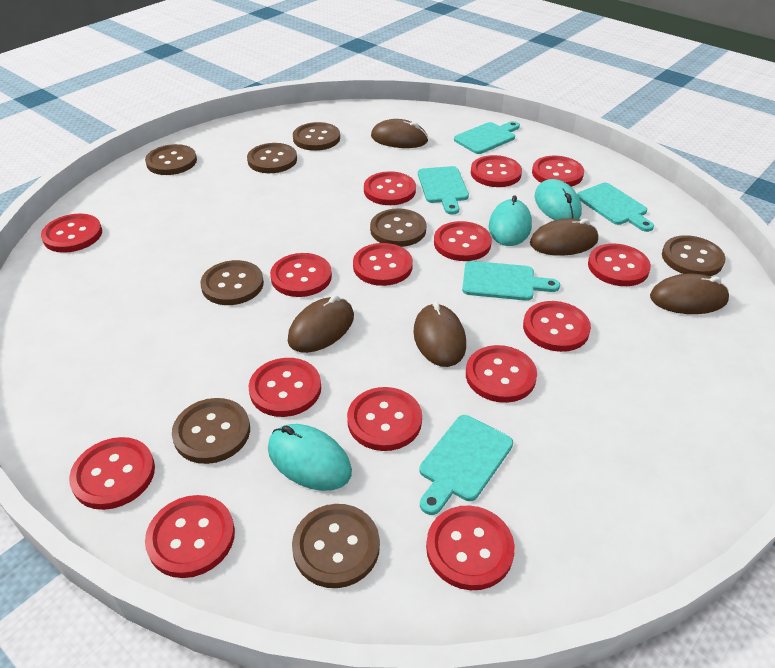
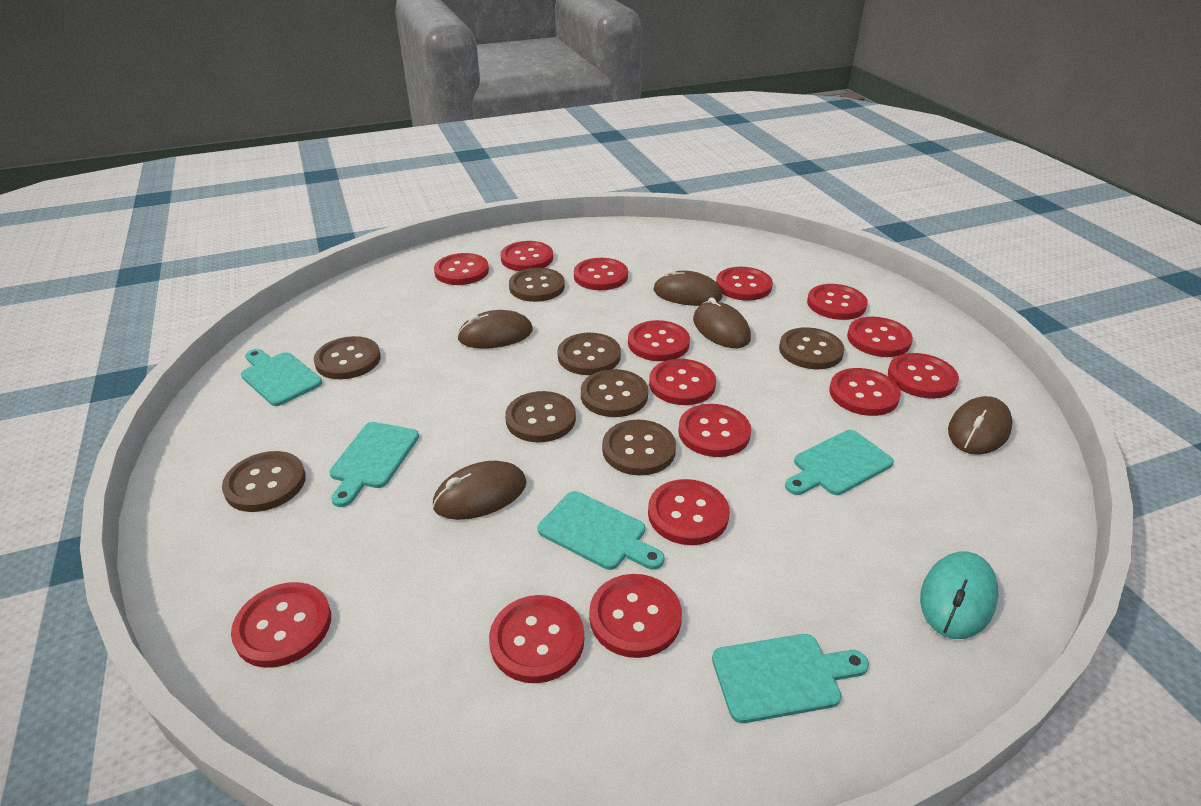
turquoise mouse: 3 -> 1

